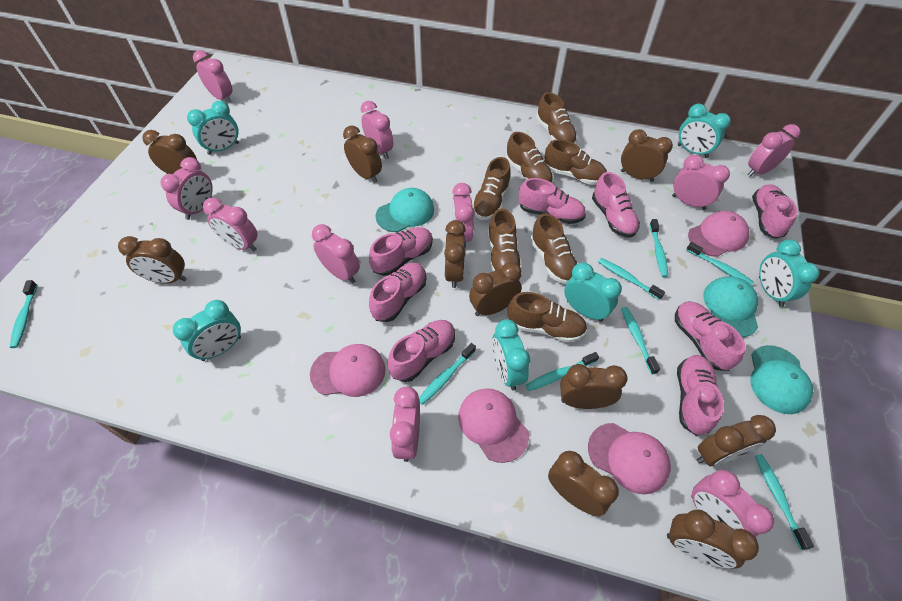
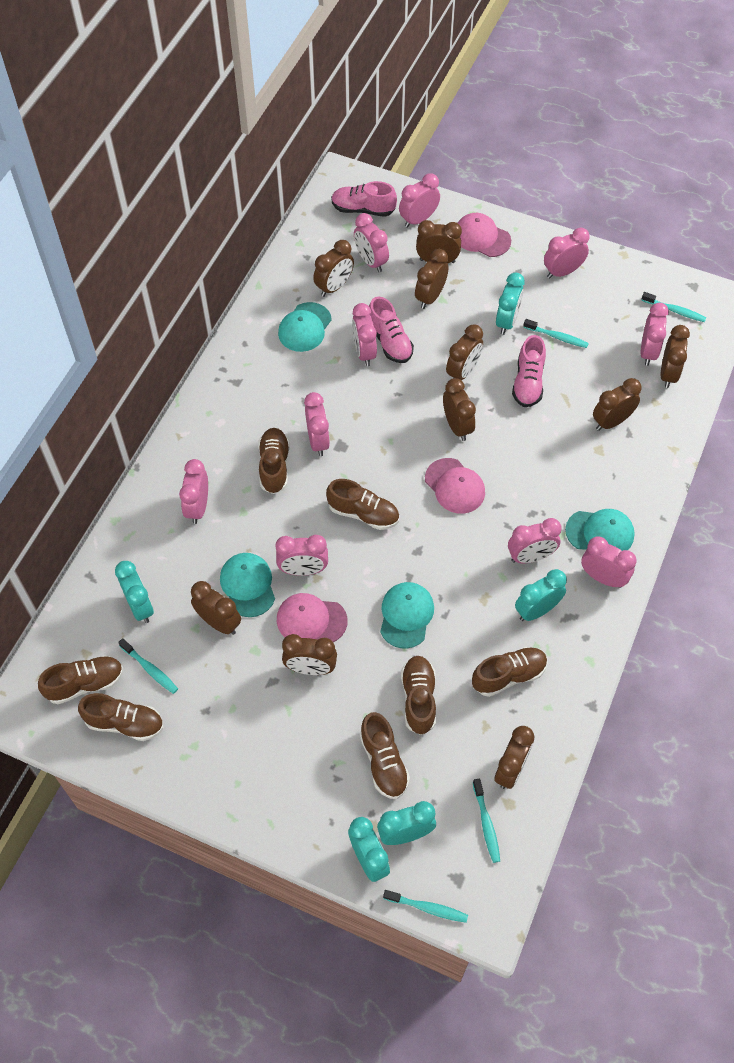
pink cap: 4 -> 3
pink shoe: 8 -> 3
turquoise cap: 3 -> 4
turquoise clock: 6 -> 5
turquoise toothbrush: 8 -> 5

